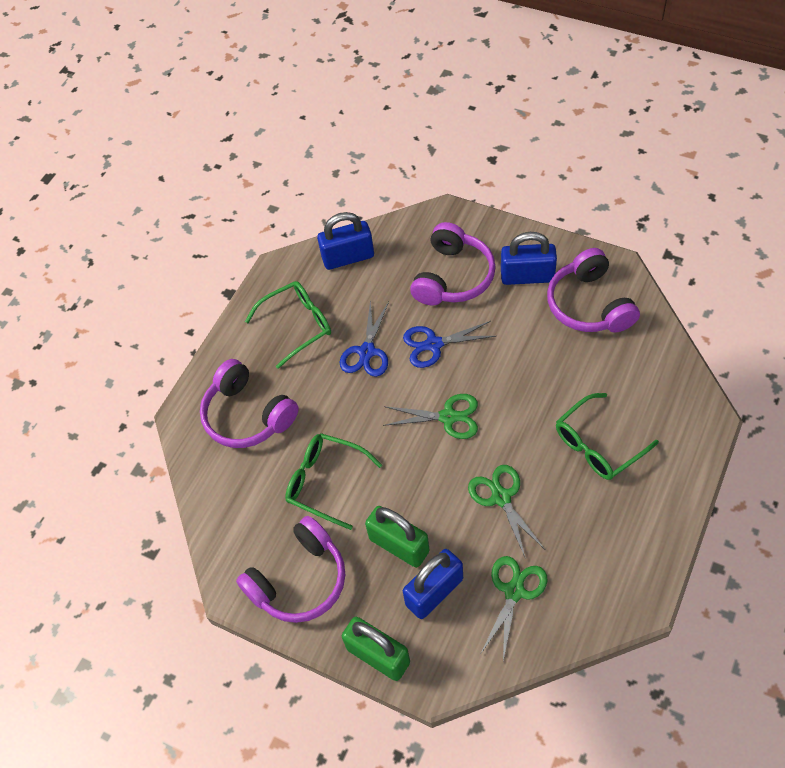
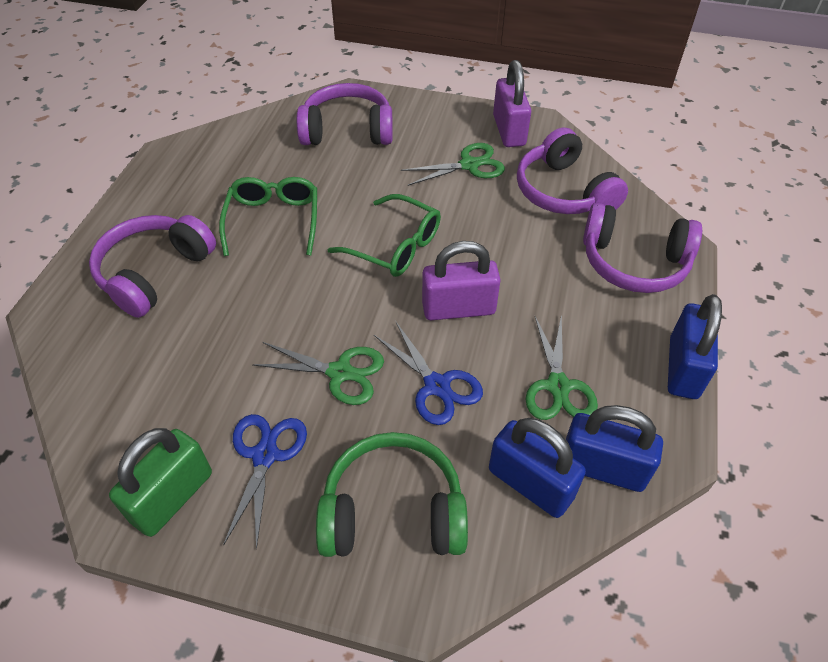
green glasses: 3 -> 2
green headphones: 0 -> 1
green padlock: 2 -> 1
purple padlock: 0 -> 2

